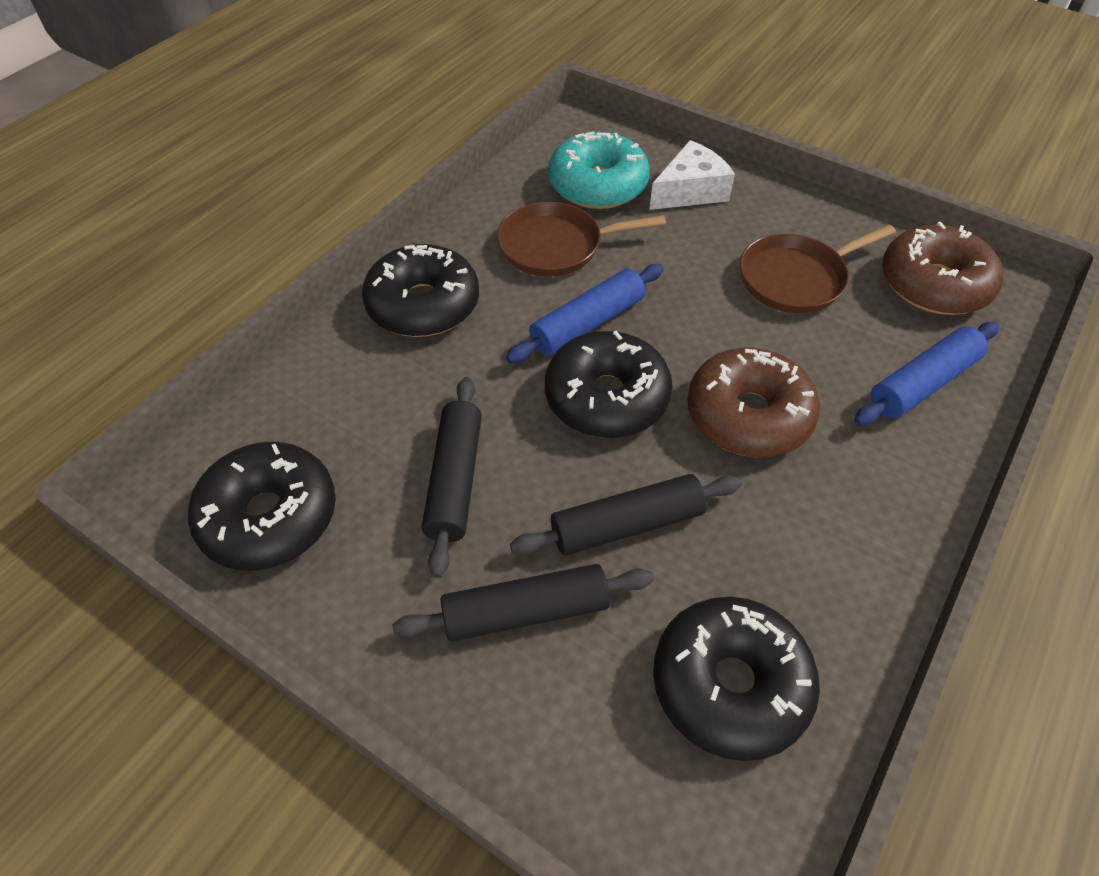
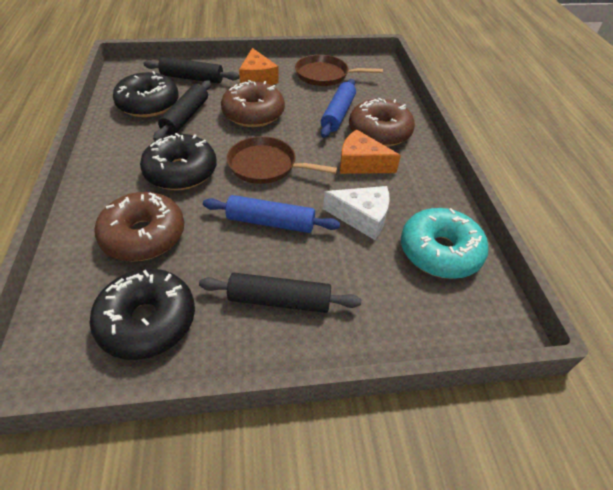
black donut: 4 -> 3
brown donut: 2 -> 3
orange cheese: 0 -> 2

